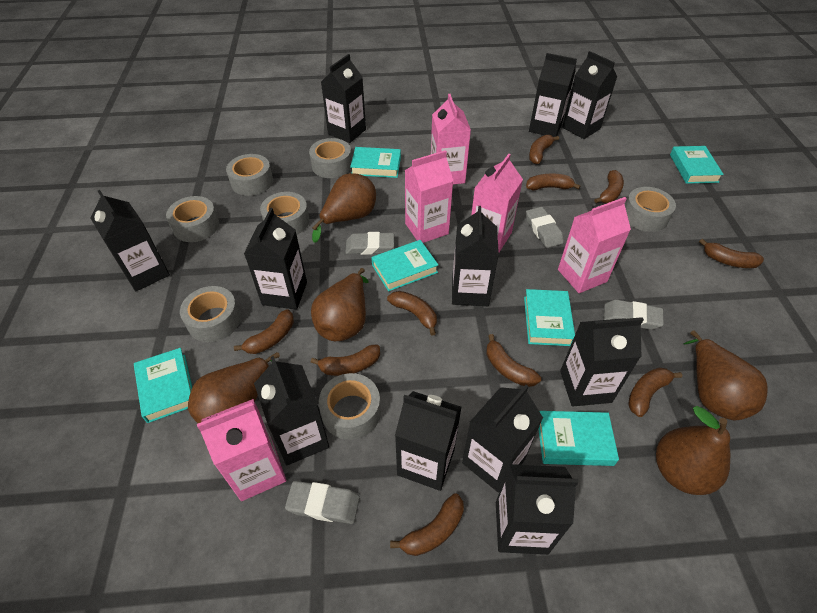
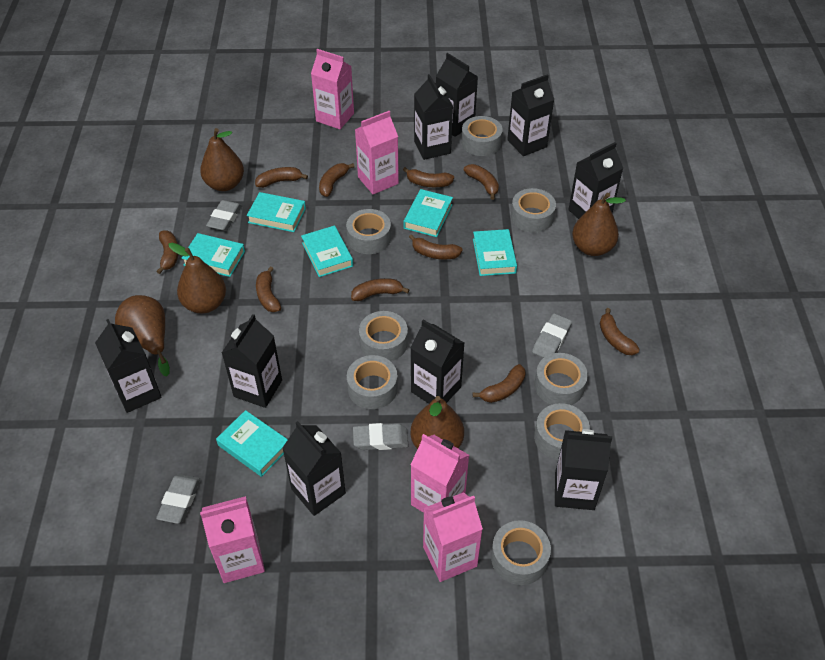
black carton: 11 -> 9
grey tape: 7 -> 8

